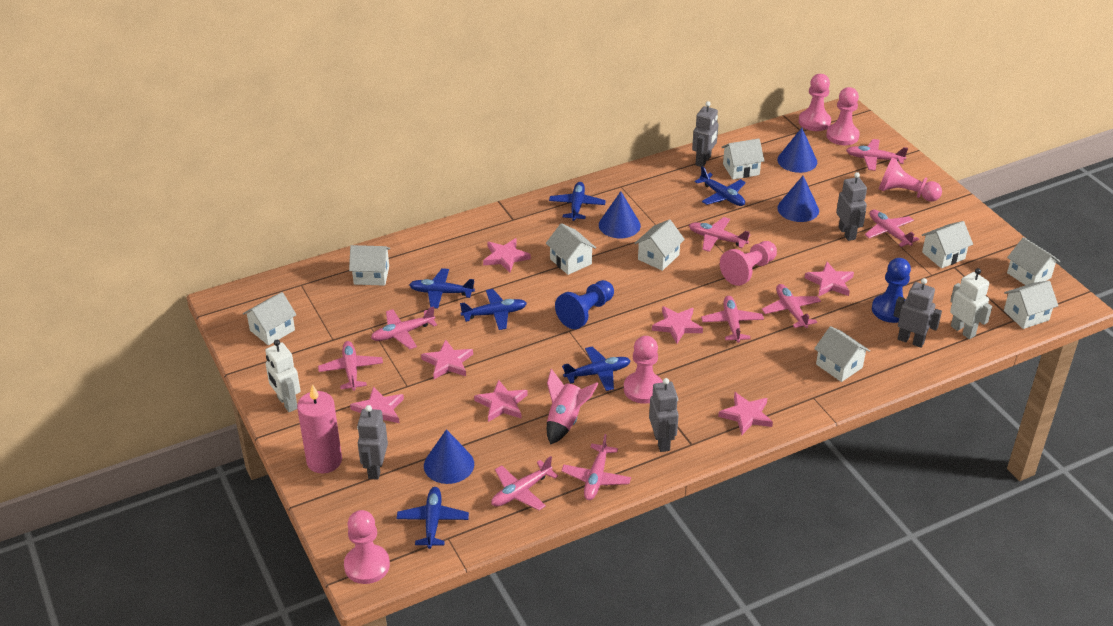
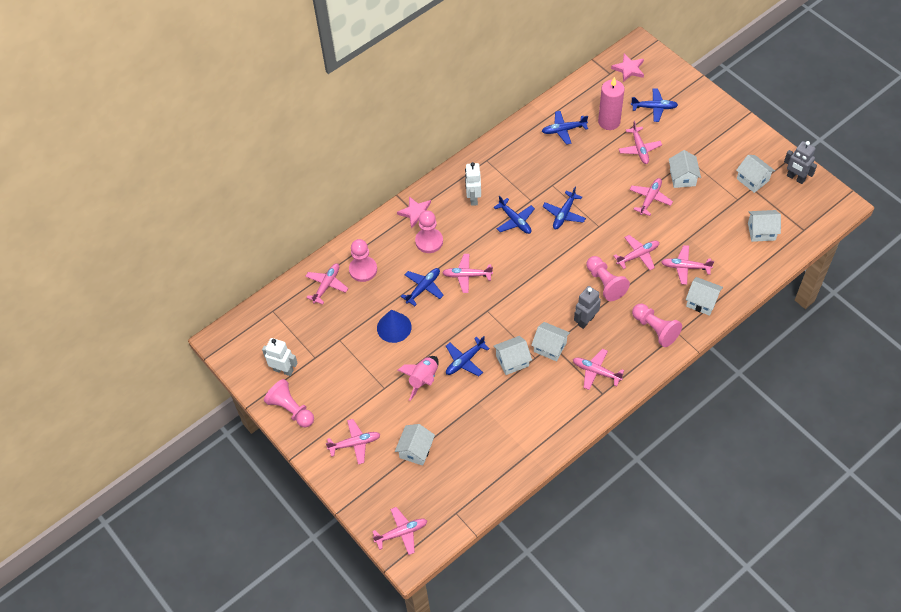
blue cone: 4 -> 1
blue pawn: 2 -> 0
grey robot: 5 -> 2
pink pawn: 6 -> 5
pink star: 7 -> 2
white house: 9 -> 7

